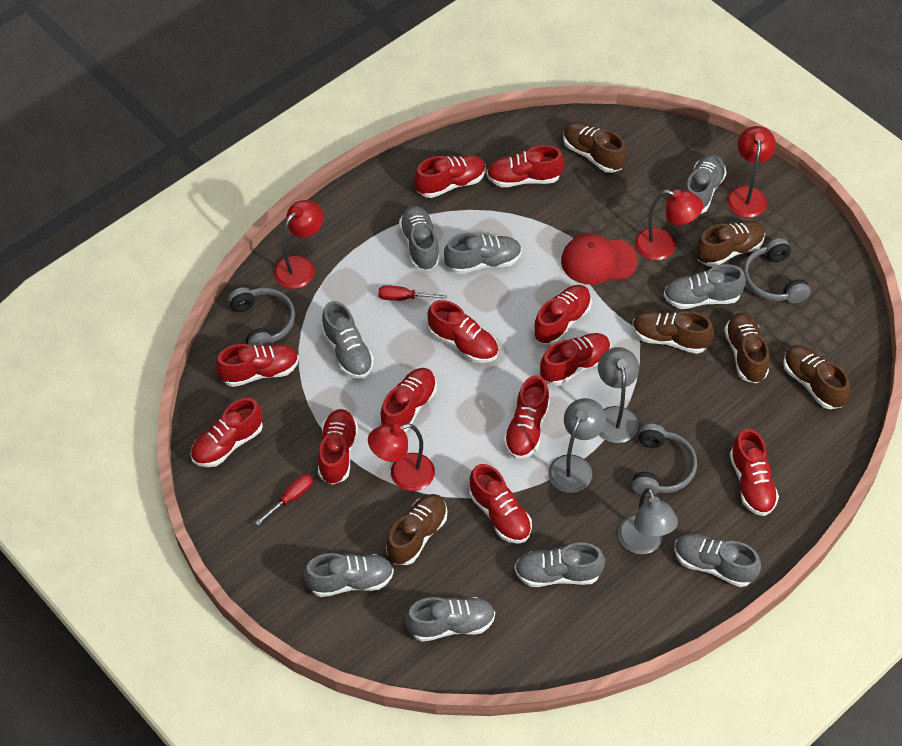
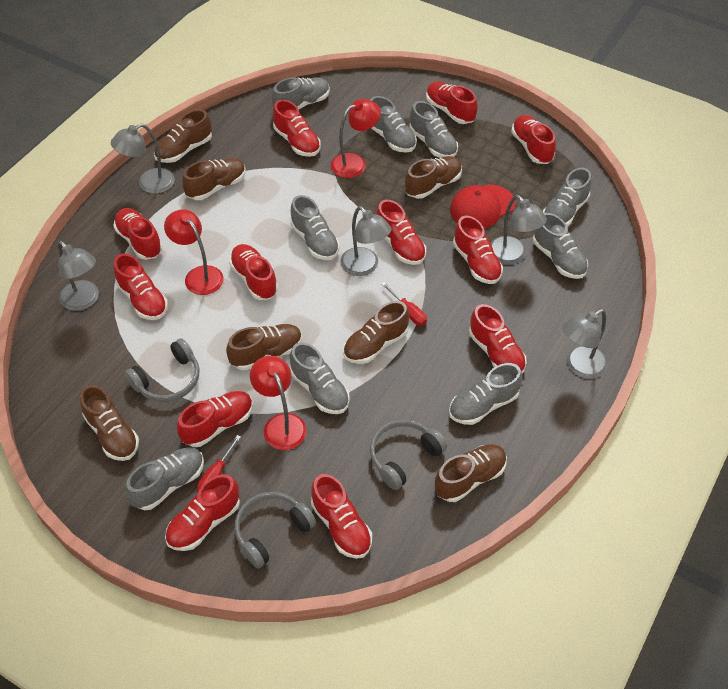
brown shoe: 6 -> 7
grey lamp: 3 -> 5
red lamp: 4 -> 3

